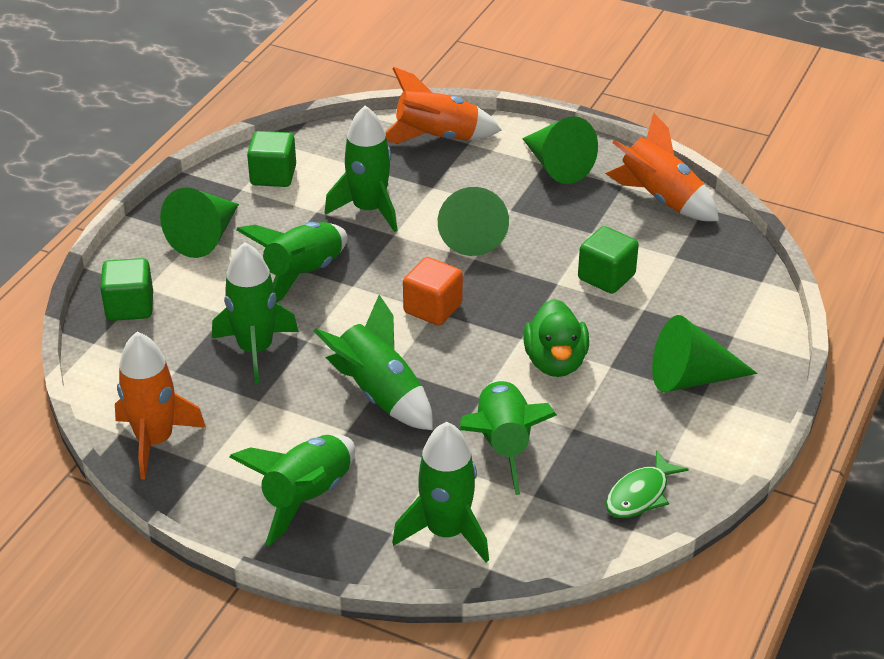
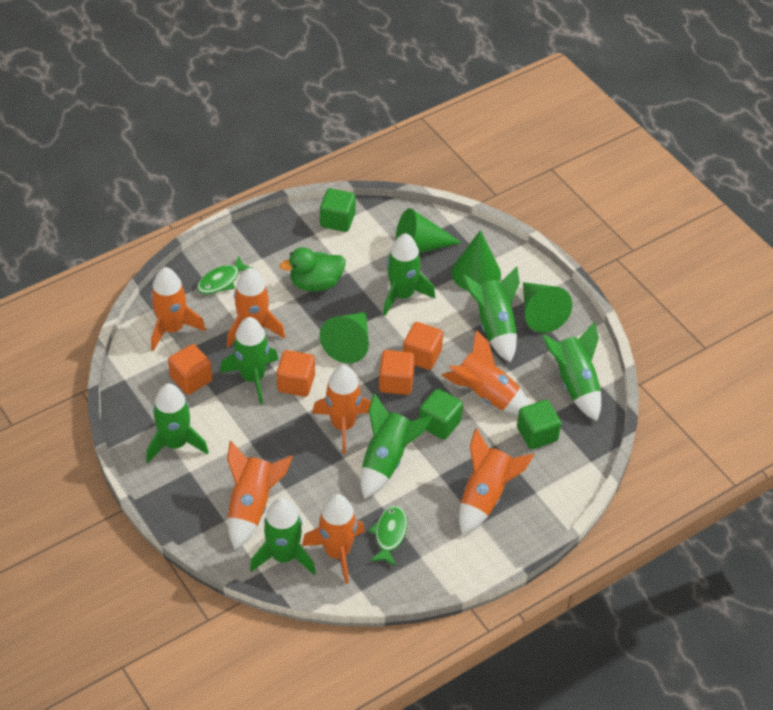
green fish: 1 -> 2
orange cube: 1 -> 4
orange rocket: 3 -> 7

